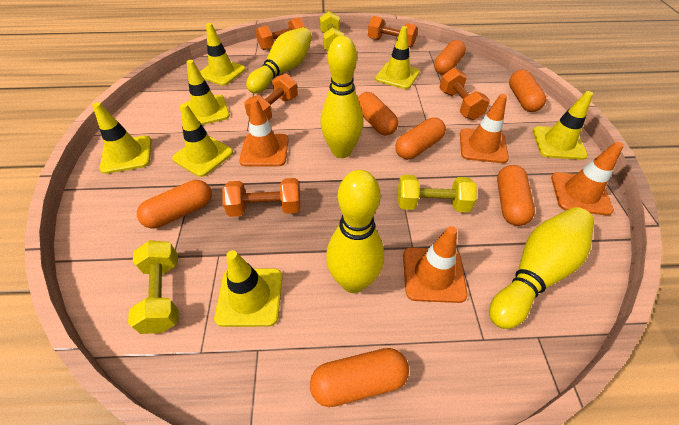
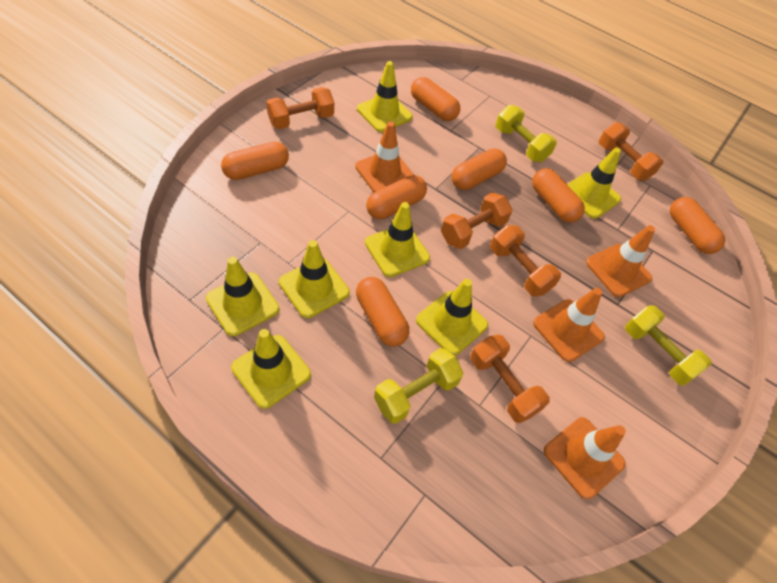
yellow bowling pin: 4 -> 0

